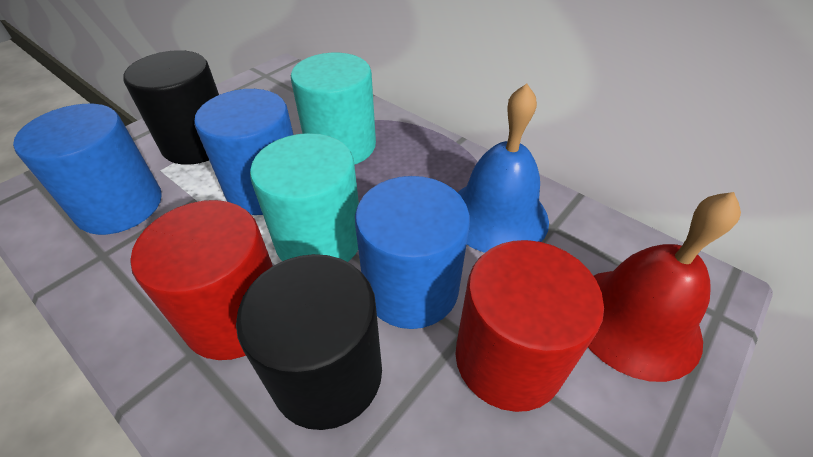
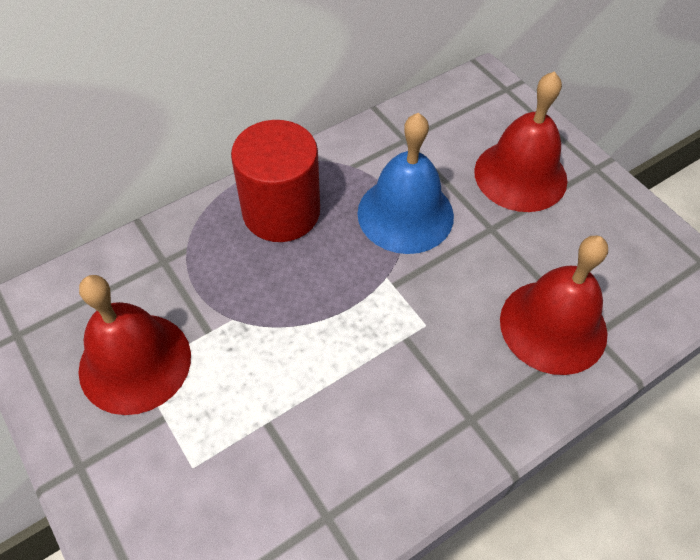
black cylinder: 2 -> 0
blue cylinder: 3 -> 0
red bell: 1 -> 3
red cylinder: 2 -> 1
turquoise cylinder: 2 -> 0

